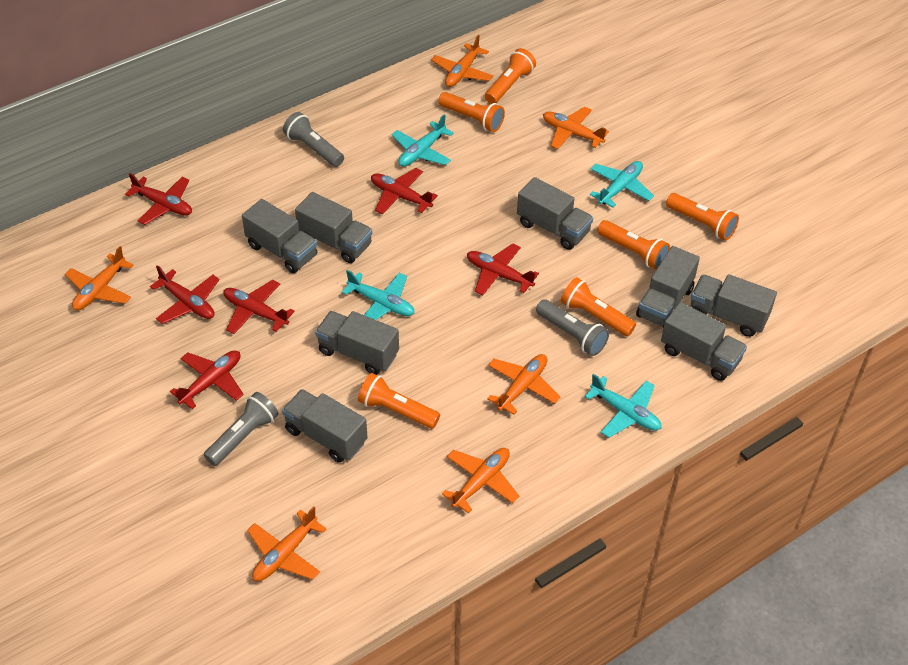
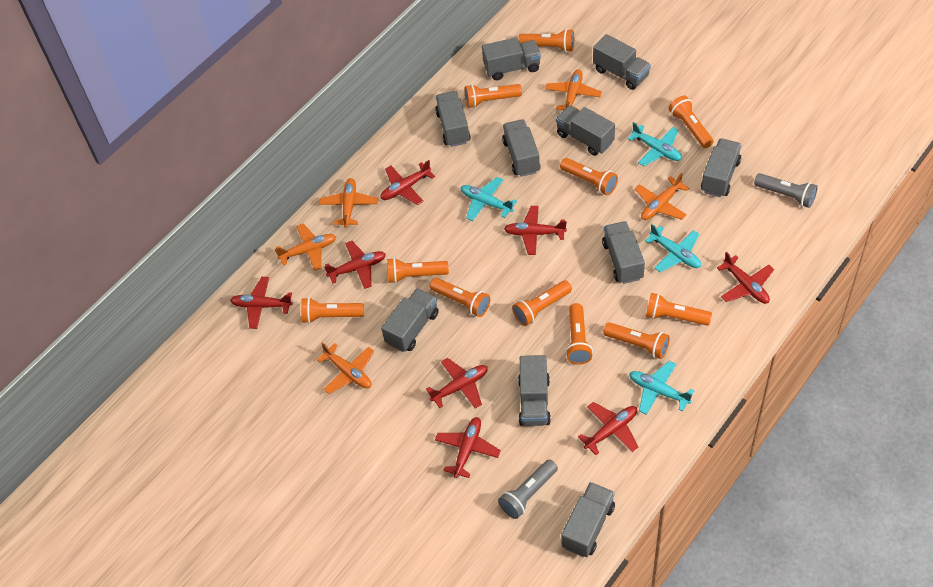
grey flashlight: 3 -> 2
grey truck: 8 -> 10
orange flashlight: 6 -> 11
orange plane: 6 -> 5
red plane: 6 -> 8

